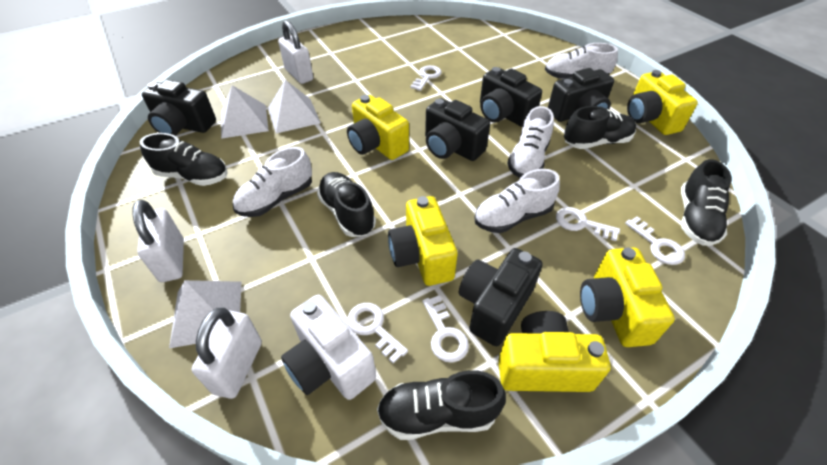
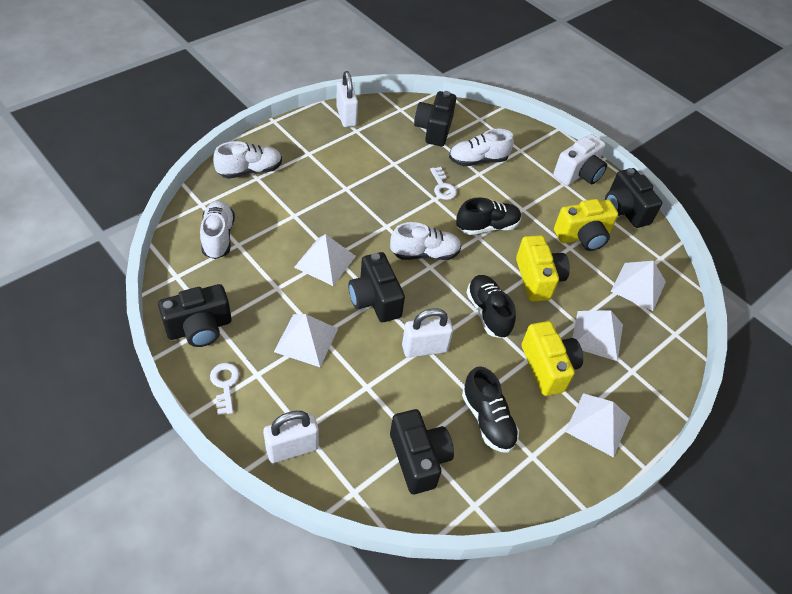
black shoe: 5 -> 3
white key: 5 -> 2
white pyramid: 3 -> 5
yellow camera: 5 -> 3

